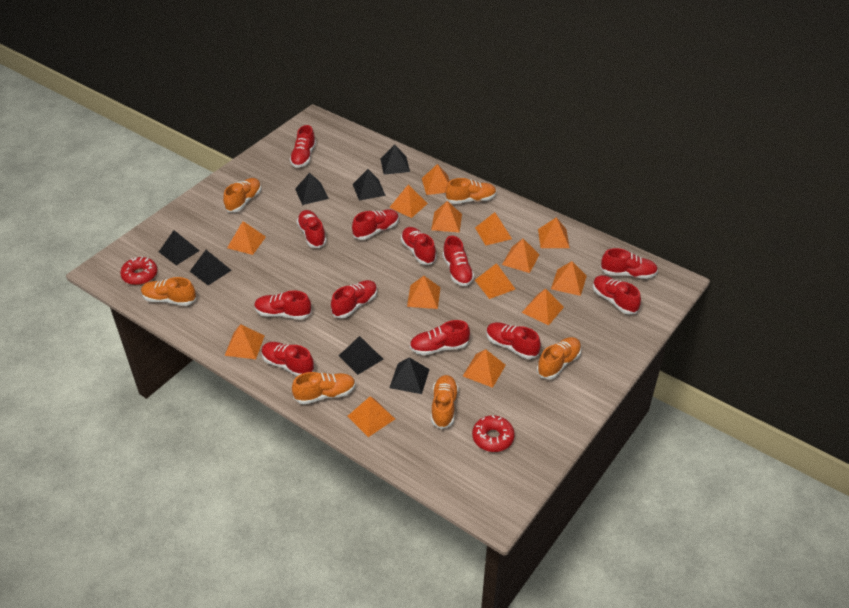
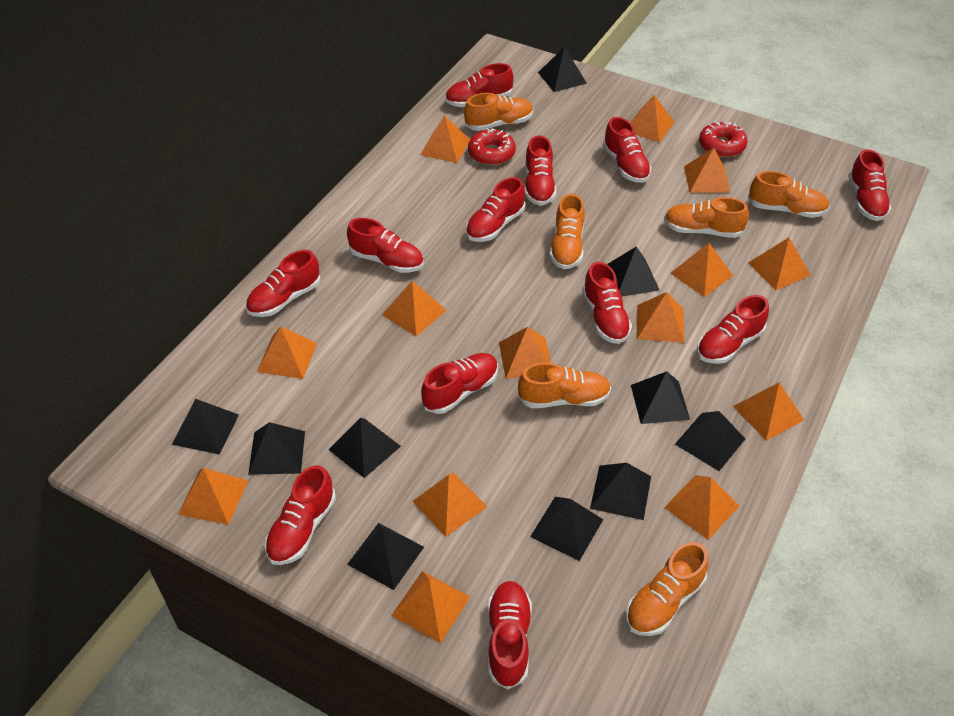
black pyramid: 7 -> 10

